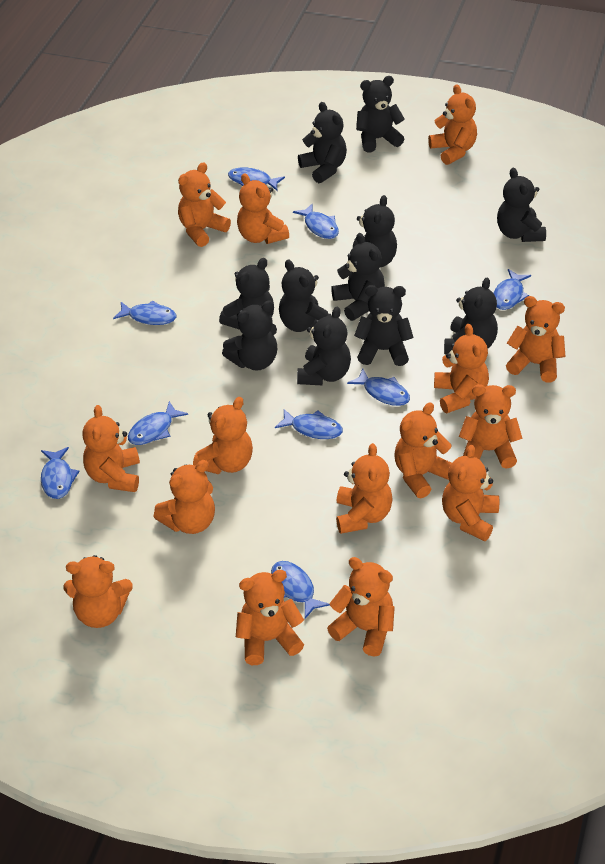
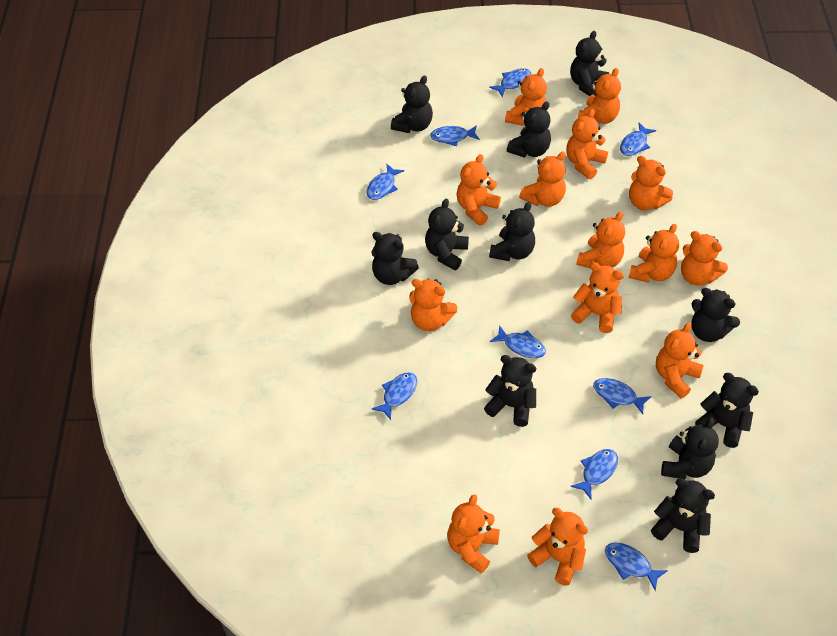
orange teddy bear: 15 -> 14

